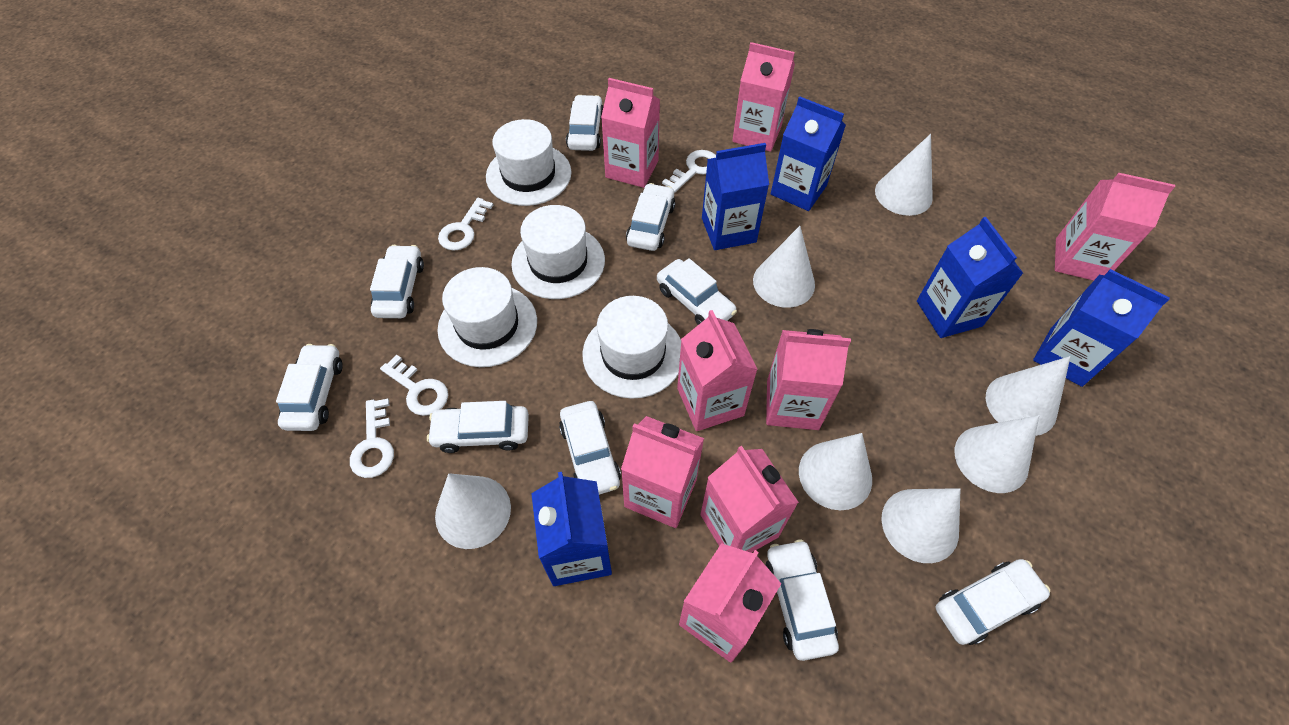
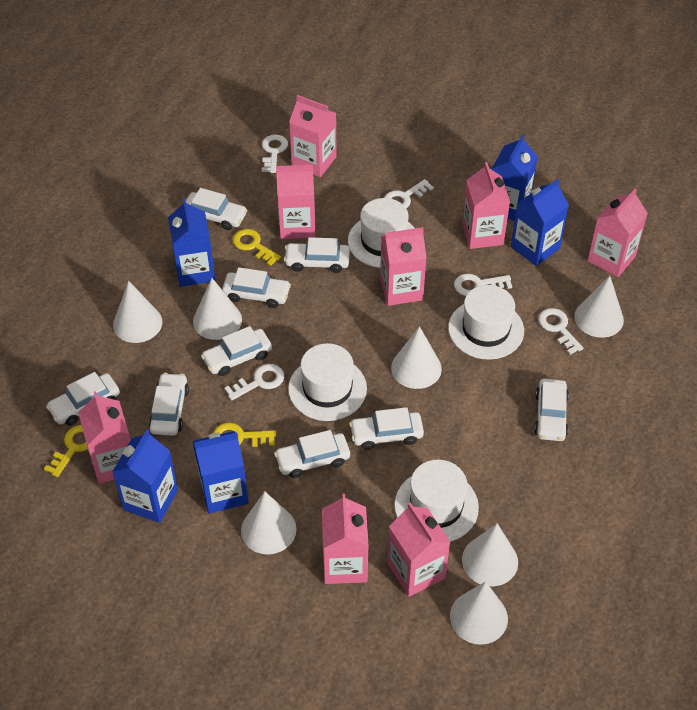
white key: 4 -> 5
yellow key: 0 -> 3

